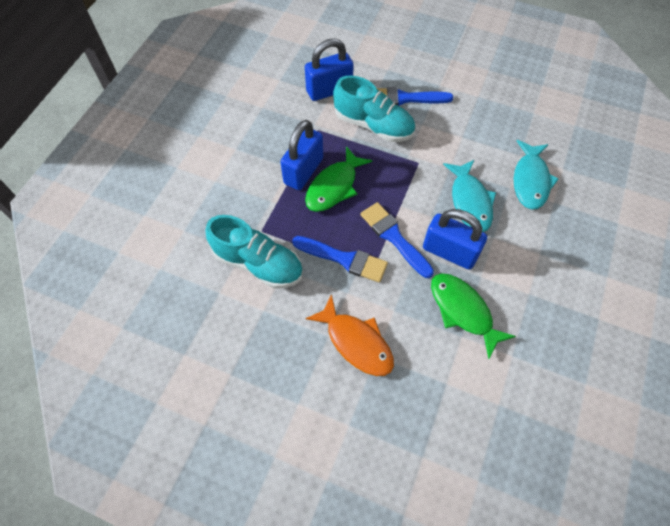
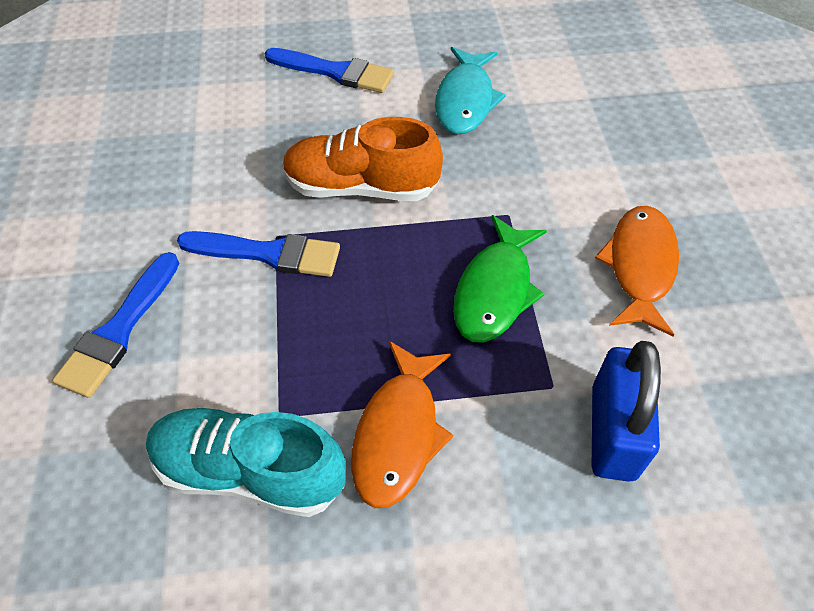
blue padlock: 3 -> 1
green fish: 2 -> 1
orange fish: 1 -> 2
orange shoe: 0 -> 1
turquoise fish: 2 -> 1
turquoise shoe: 2 -> 1

